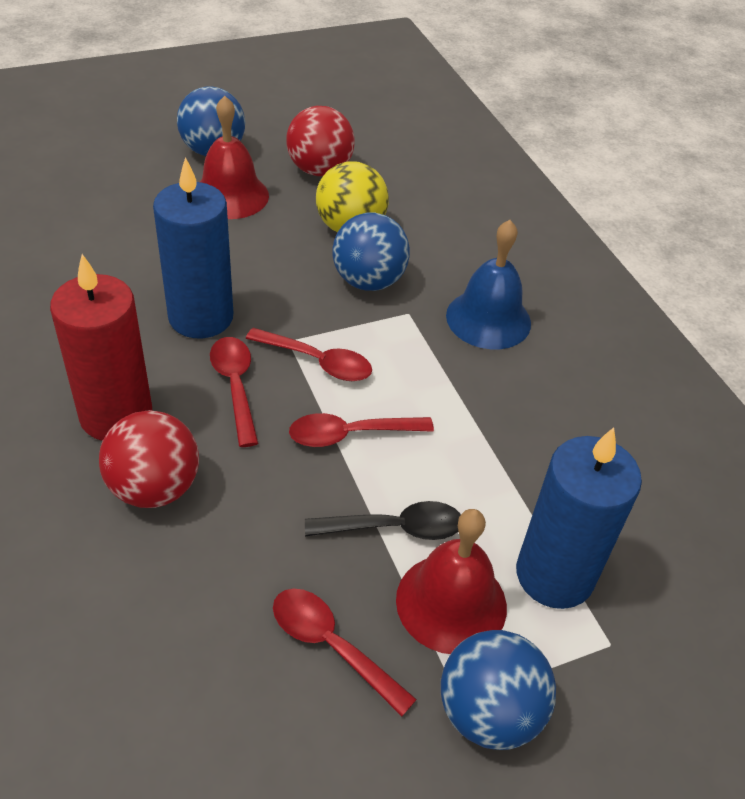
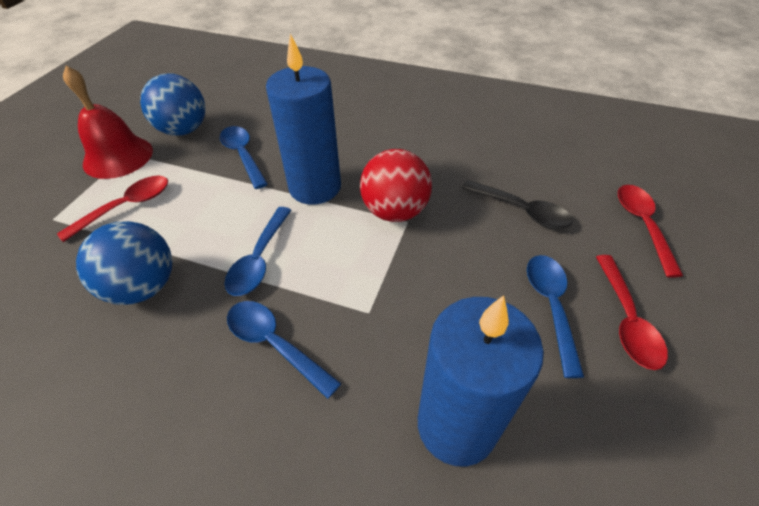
blue ball: 3 -> 2
blue bell: 1 -> 0
blue spoon: 0 -> 4
red ball: 2 -> 1
red bell: 2 -> 1
red candle: 1 -> 0
red spoon: 4 -> 3
yellow ball: 1 -> 0

